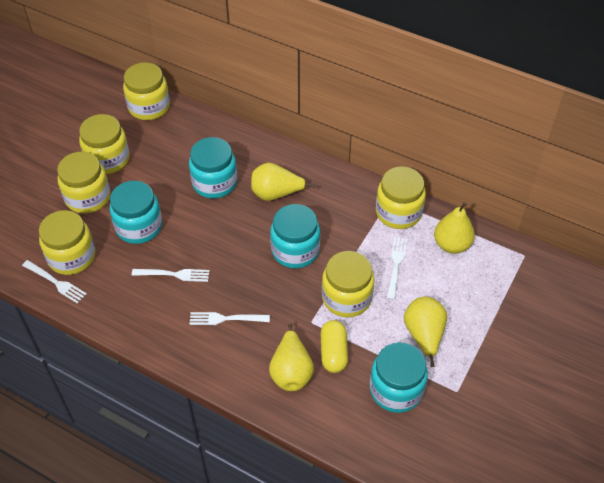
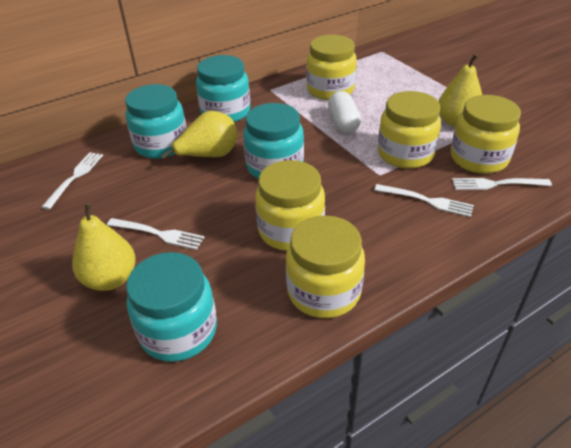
white capsule: 0 -> 1
yellow capsule: 1 -> 0
yellow jar: 6 -> 5
yellow pear: 4 -> 3

